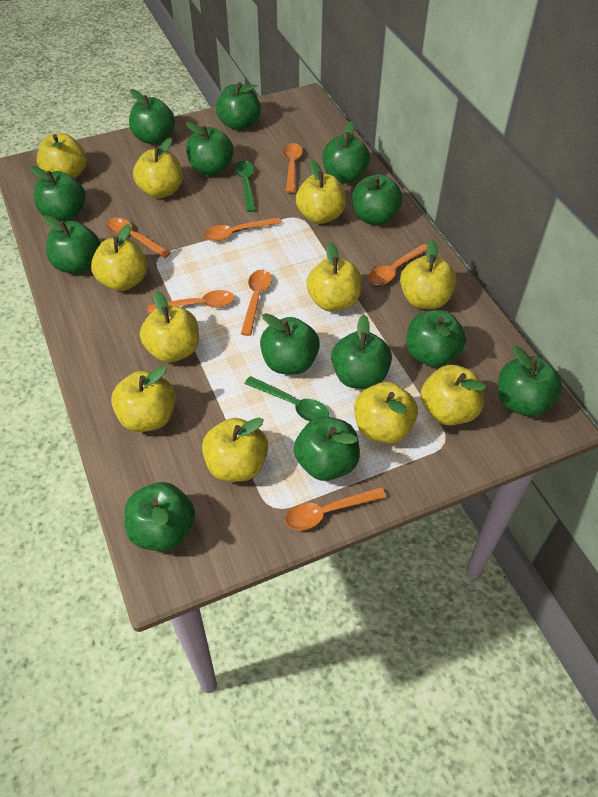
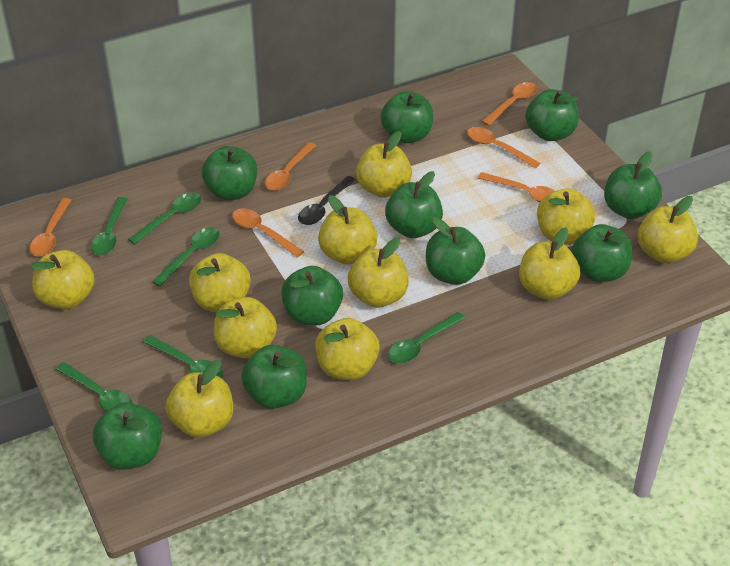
black spoon: 0 -> 1
green apple: 13 -> 10
green spoon: 2 -> 6
orange spoon: 7 -> 6

